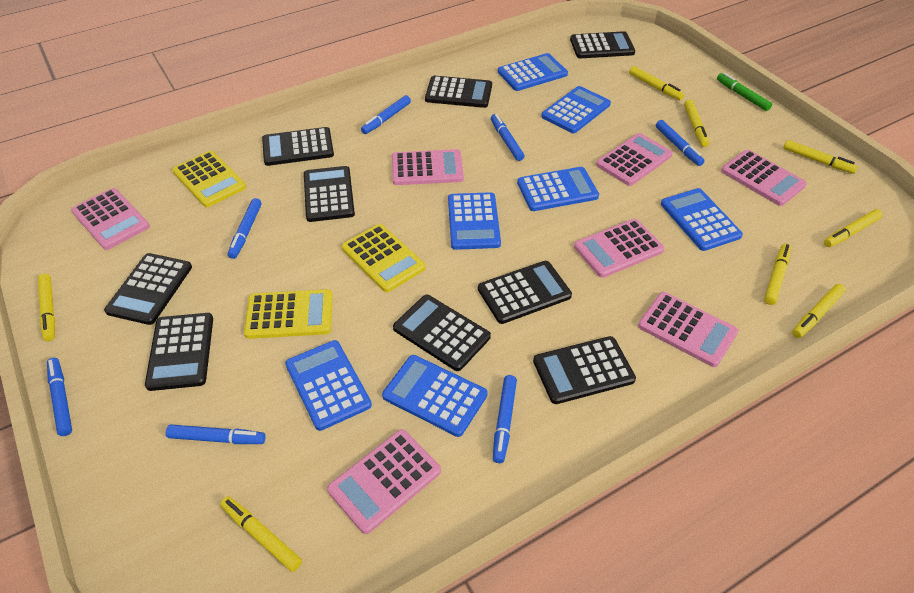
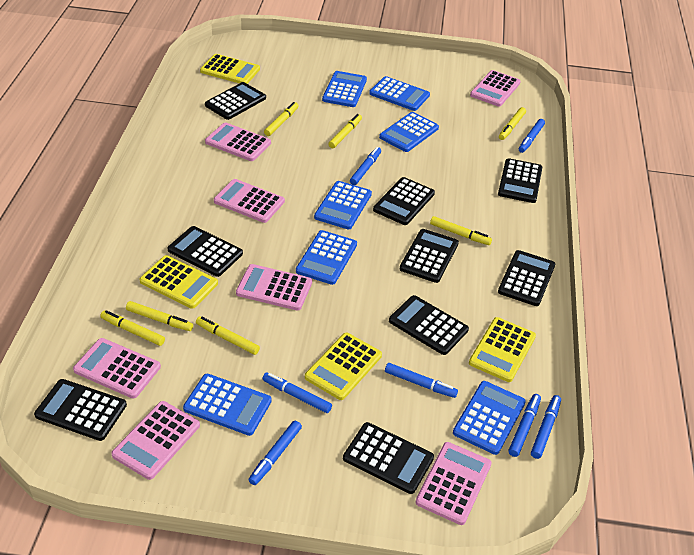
green marker: 1 -> 0
yellow calculator: 3 -> 4
yellow marker: 8 -> 7

